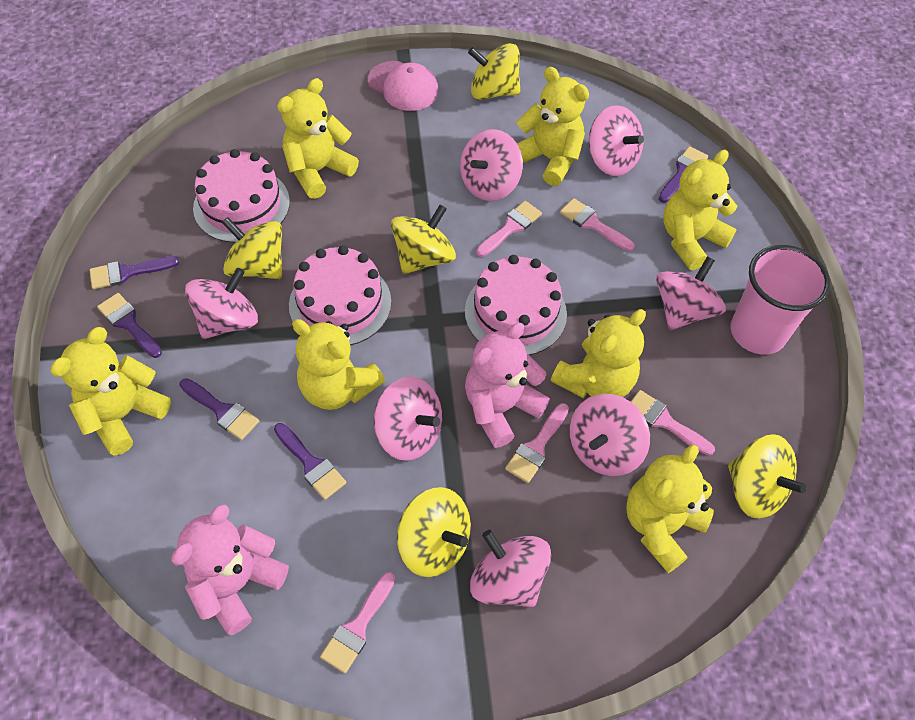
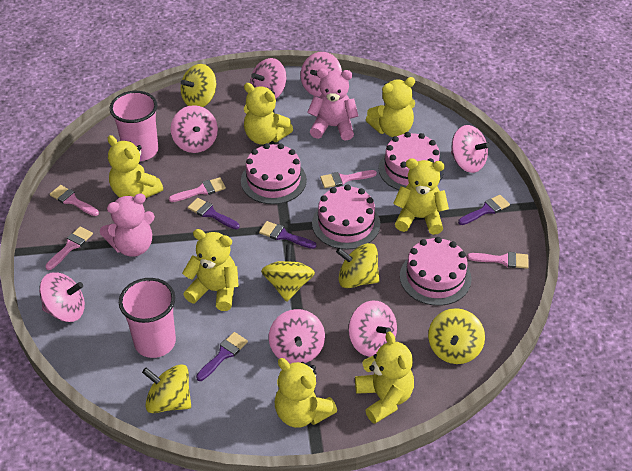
pink cake: 3 -> 4
pink cap: 1 -> 0
pink cup: 1 -> 2
purple brush: 5 -> 4

